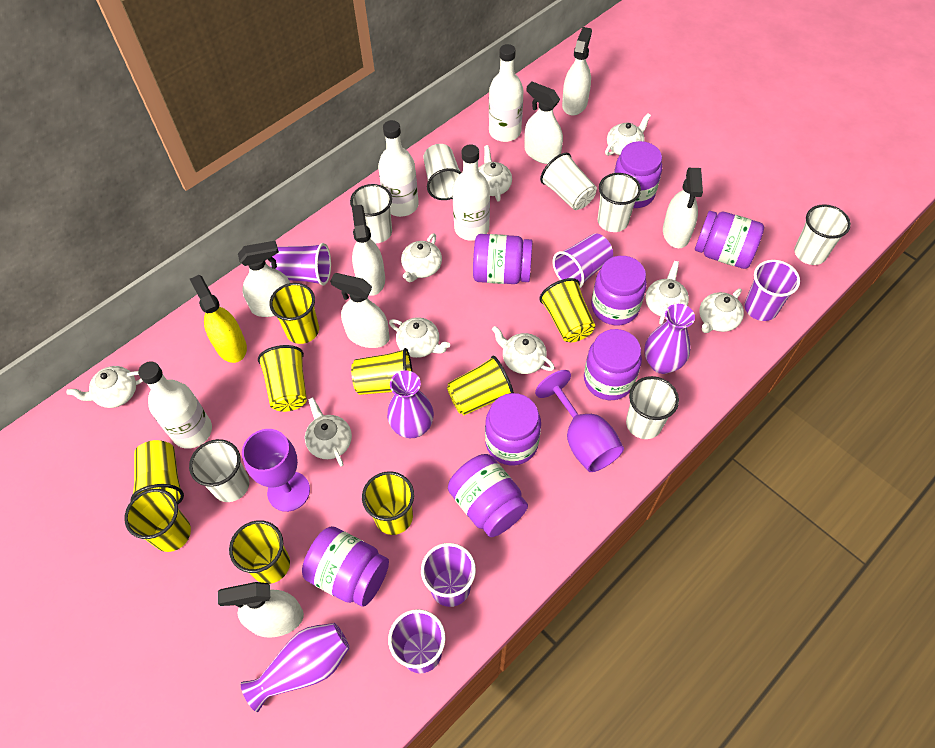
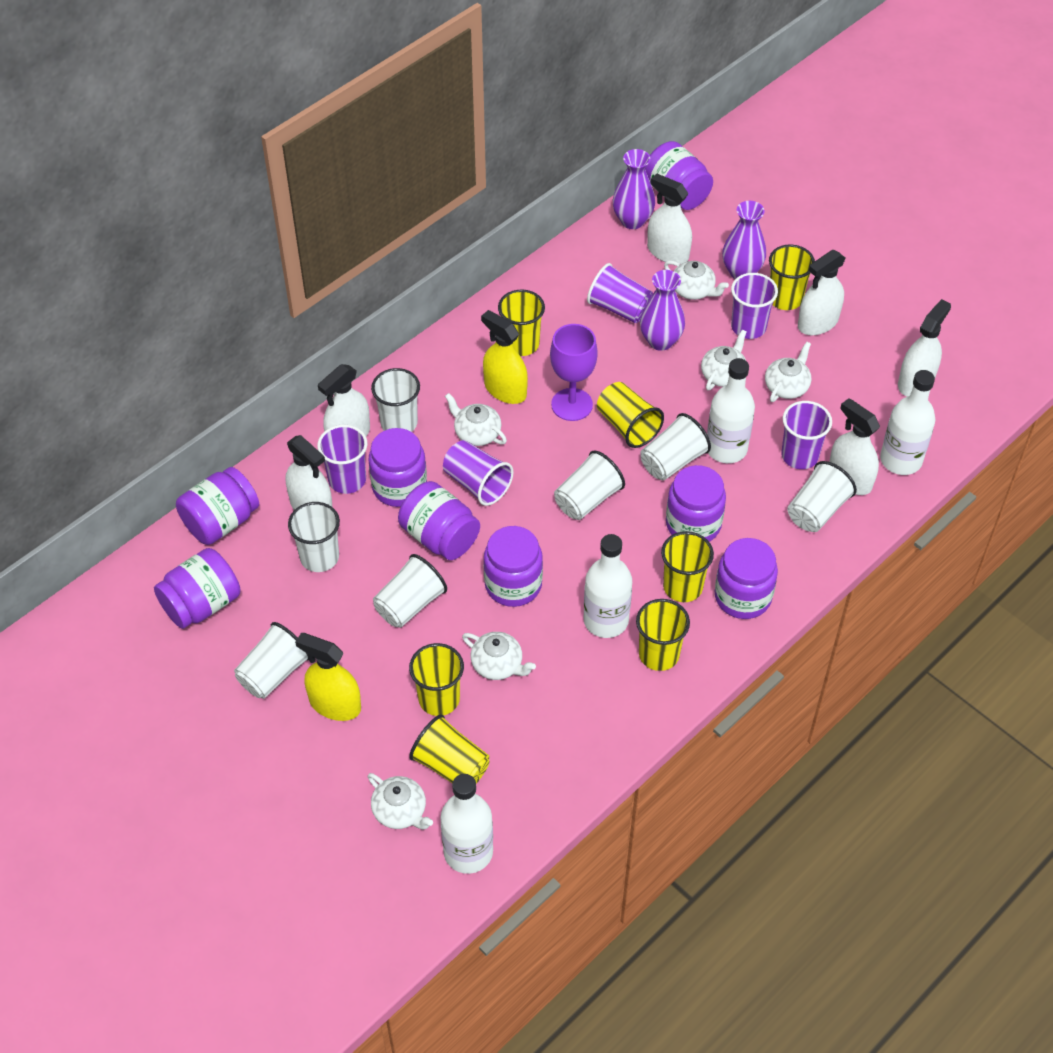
purple goblet: 2 -> 1
white spray bottle: 7 -> 6
white teapot: 9 -> 6
yellow cup: 9 -> 7
yellow spray bottle: 1 -> 2

